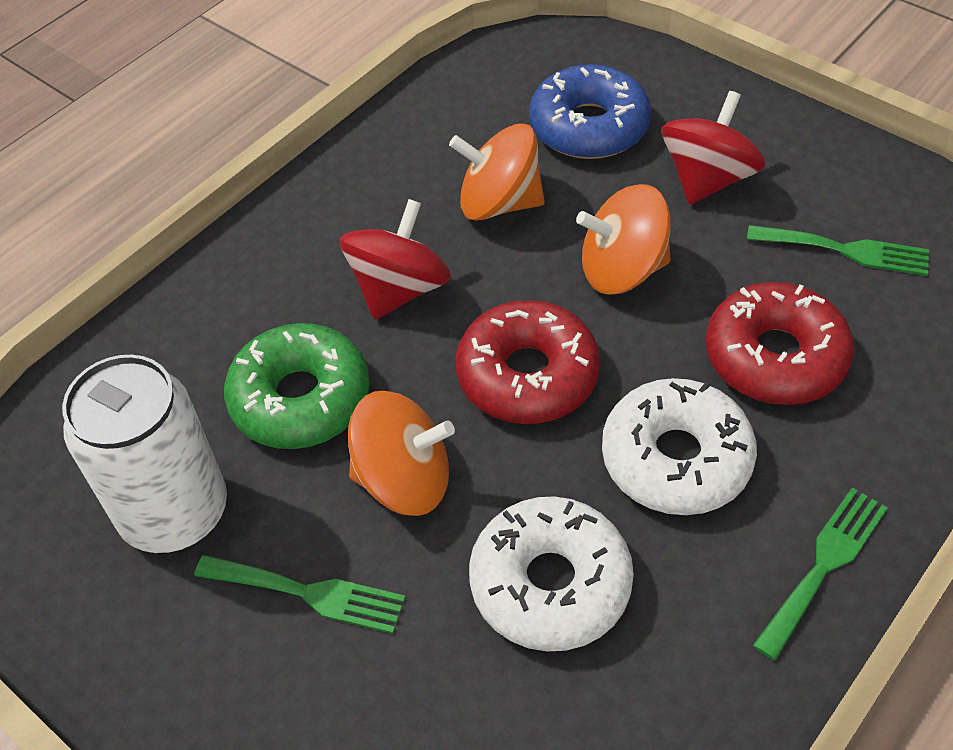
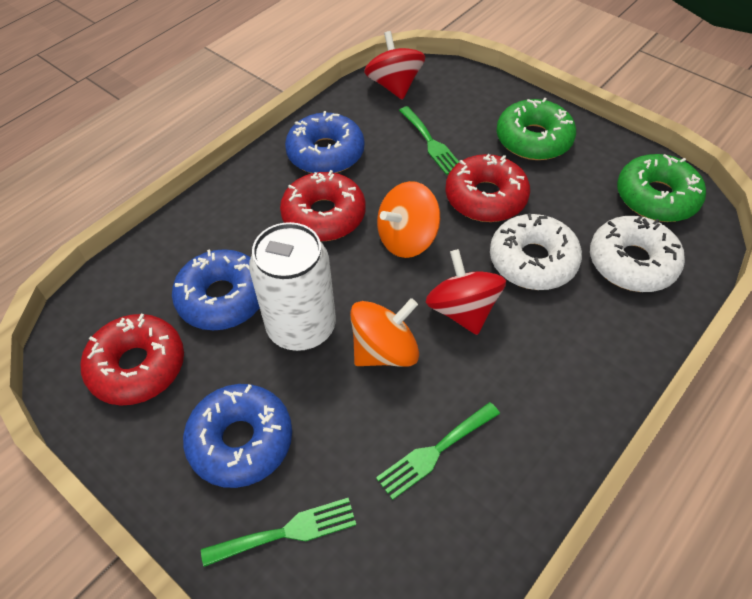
blue donut: 1 -> 3
green donut: 1 -> 2
orange spinning top: 3 -> 2
red donut: 2 -> 3

